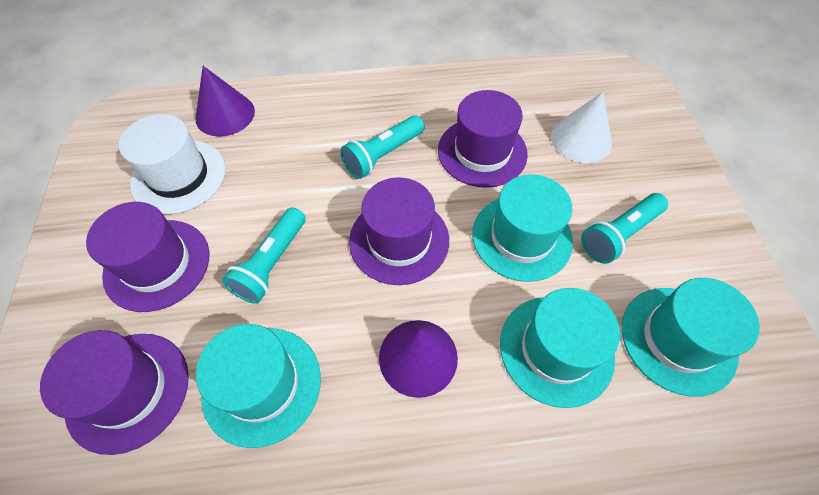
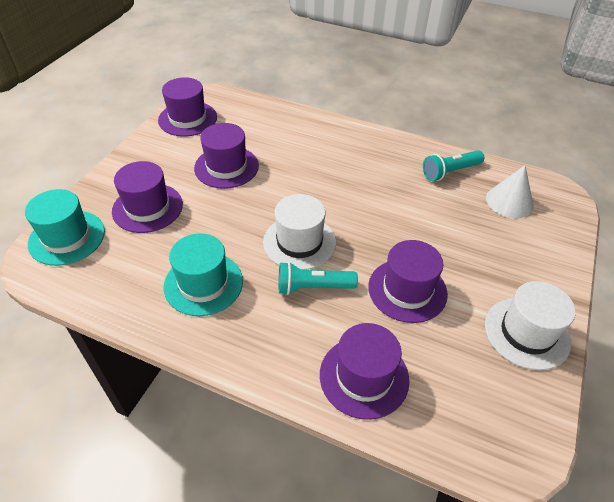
purple cone: 2 -> 0
purple hat: 4 -> 5
turquoise flashlight: 3 -> 2
turquoise hat: 4 -> 2
white hat: 1 -> 2

